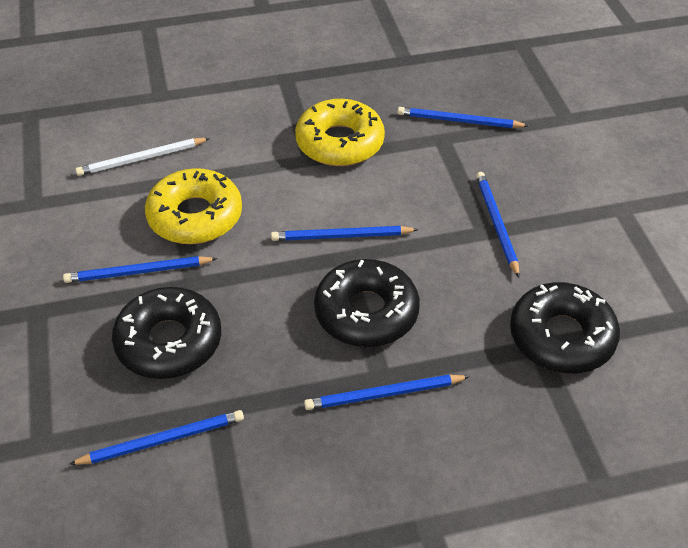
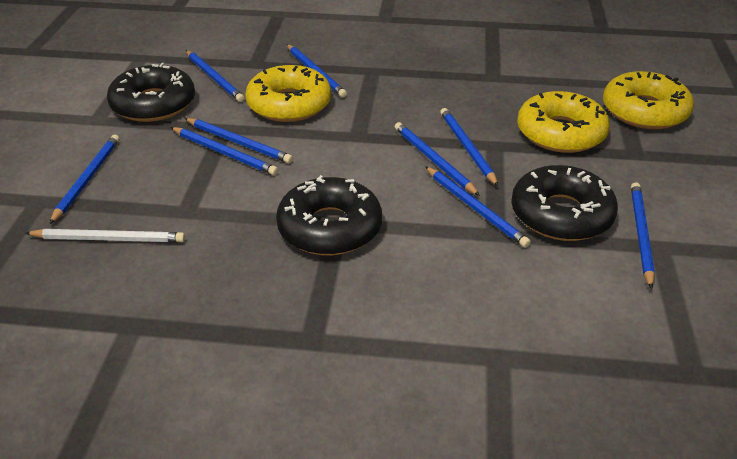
blue pencil: 6 -> 9
yellow donut: 2 -> 3

